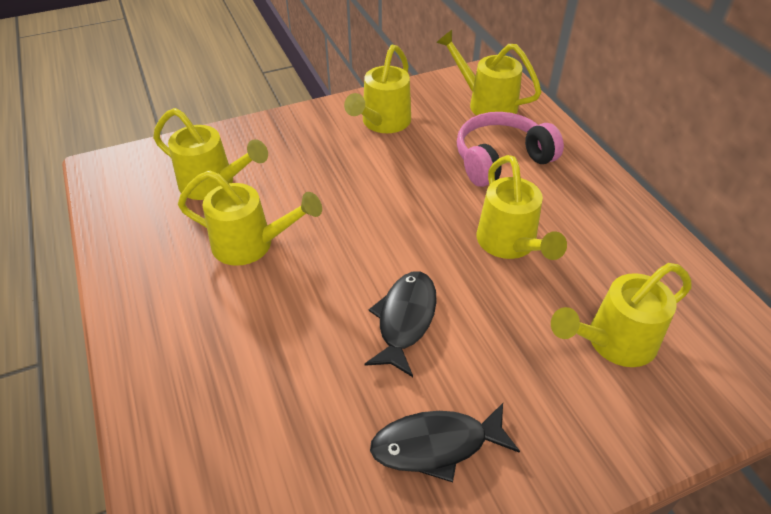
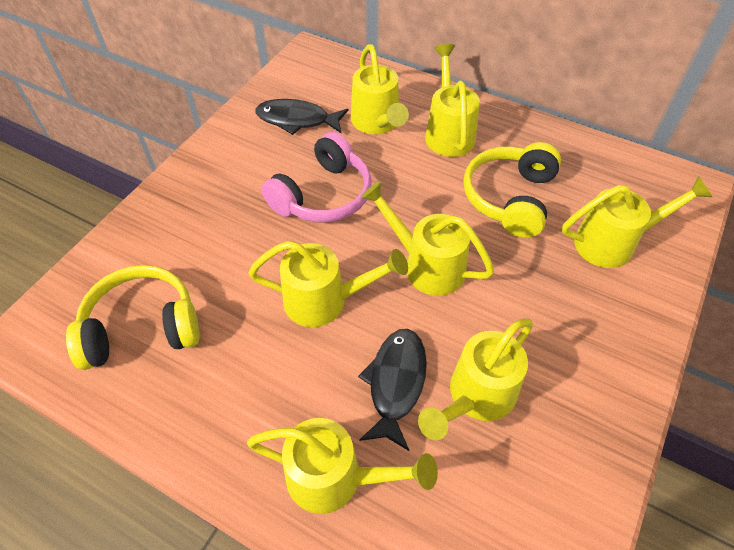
yellow headphones: 0 -> 2
yellow watering can: 6 -> 7

